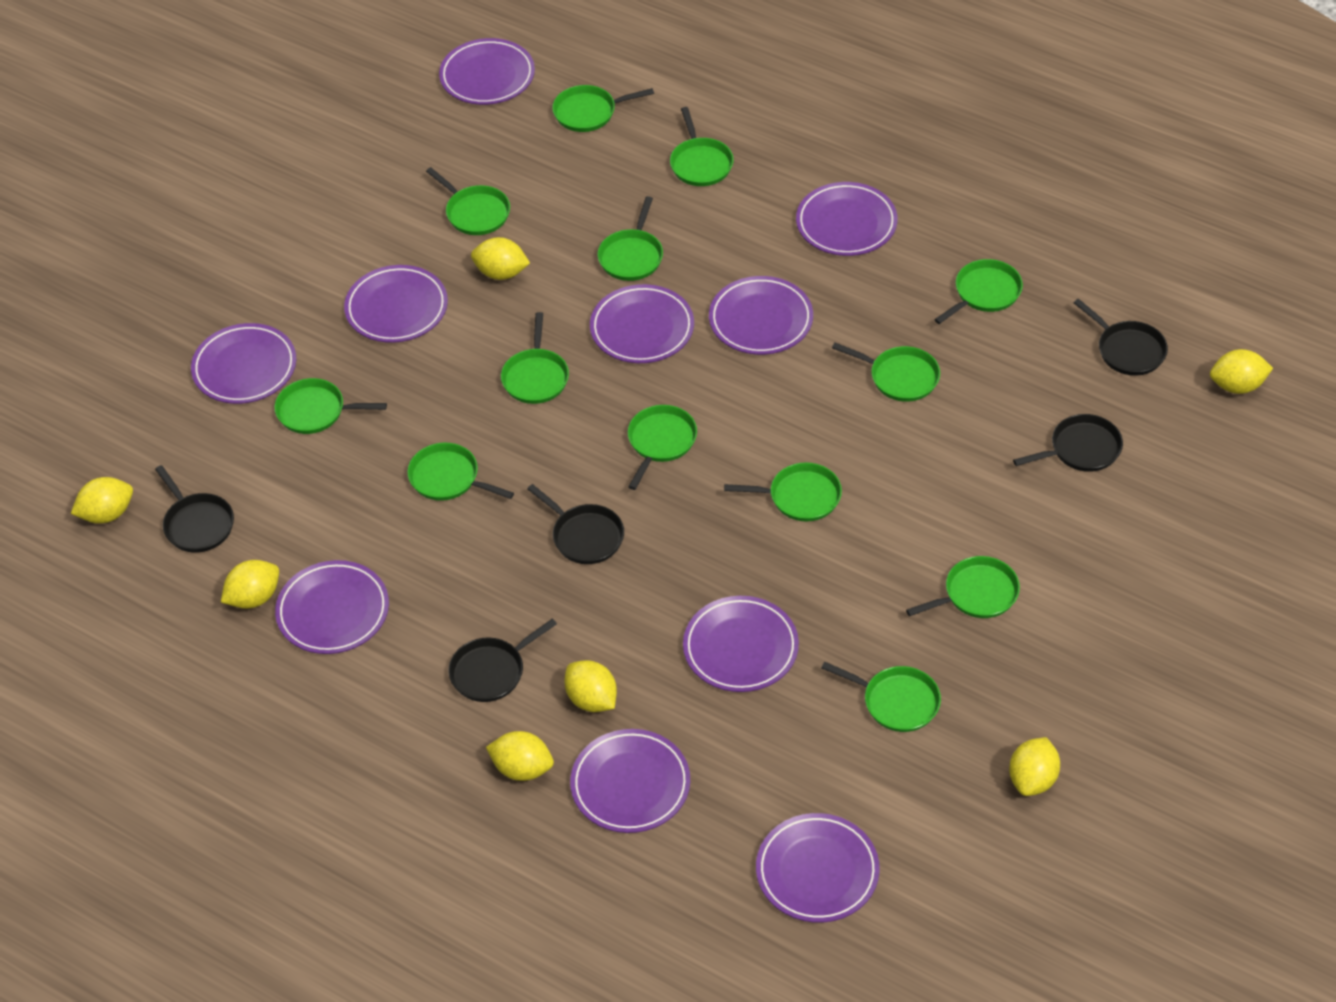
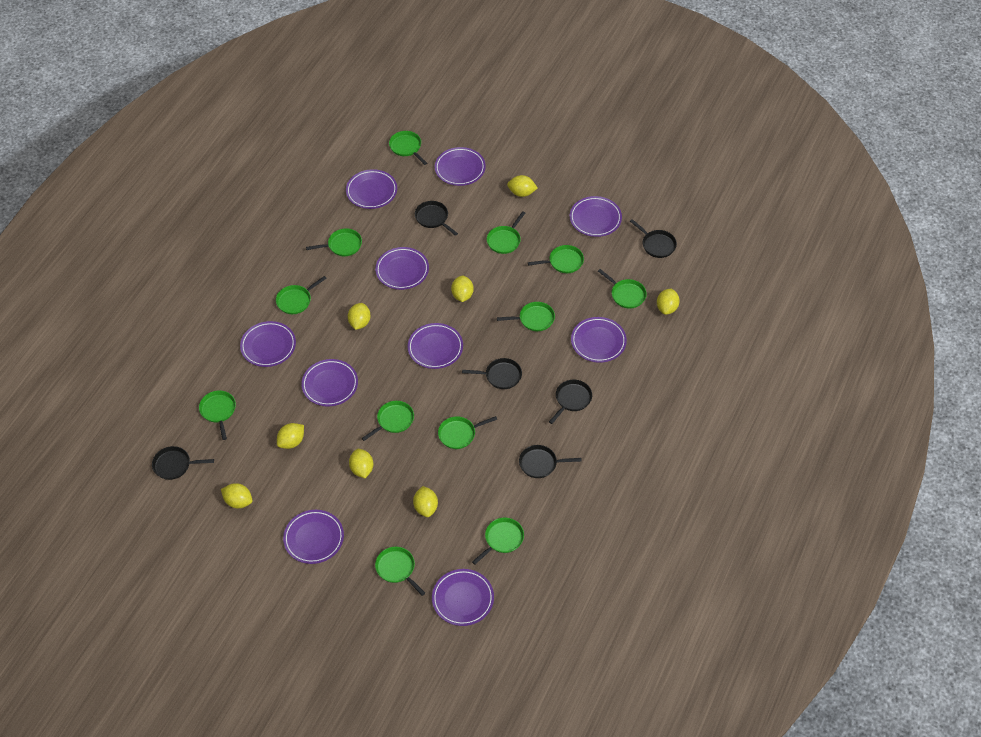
black pan: 5 -> 6
green pan: 13 -> 12
yellow lemon: 7 -> 8

